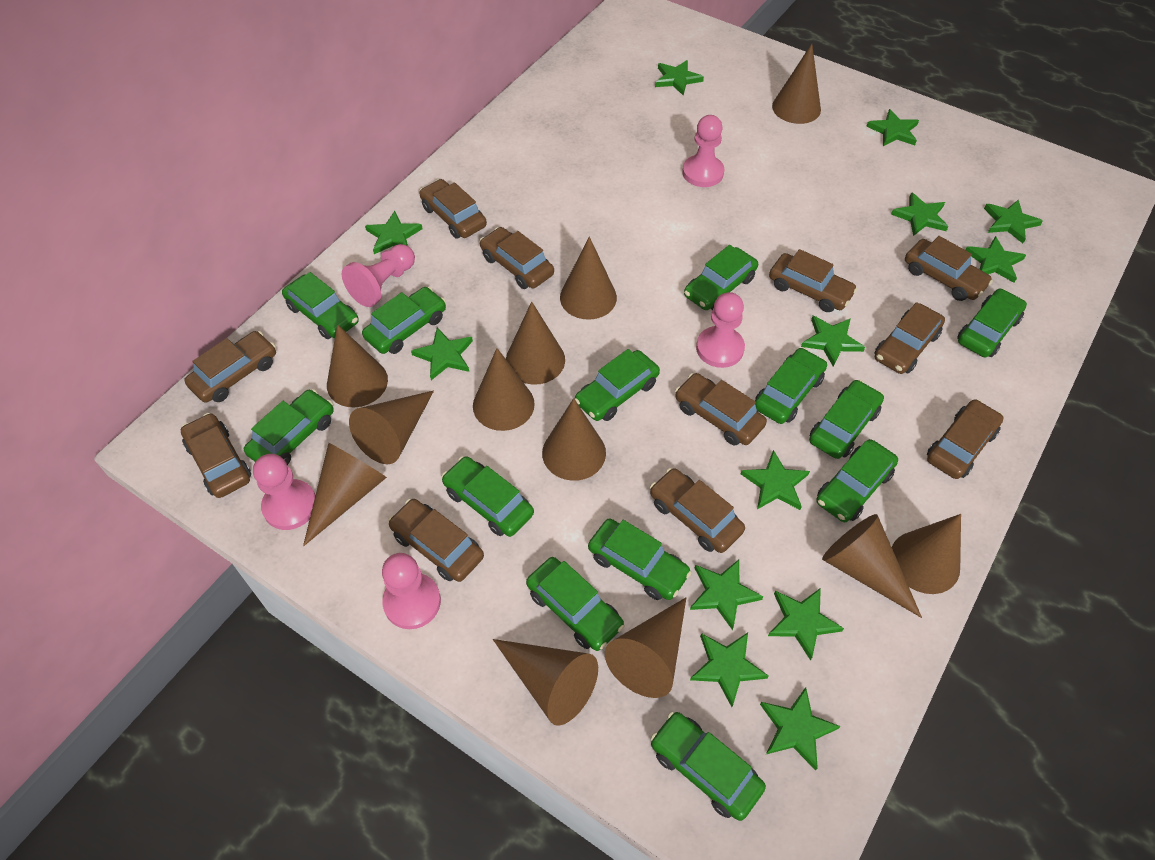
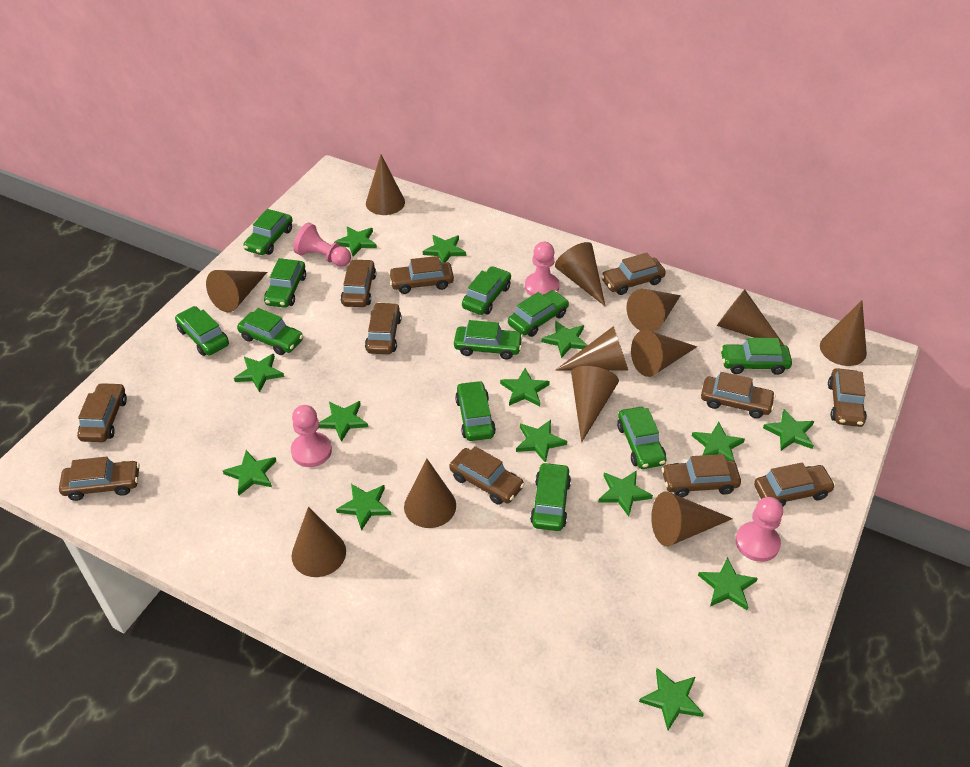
green car: 13 -> 11
green star: 13 -> 14
pink pawn: 5 -> 4

